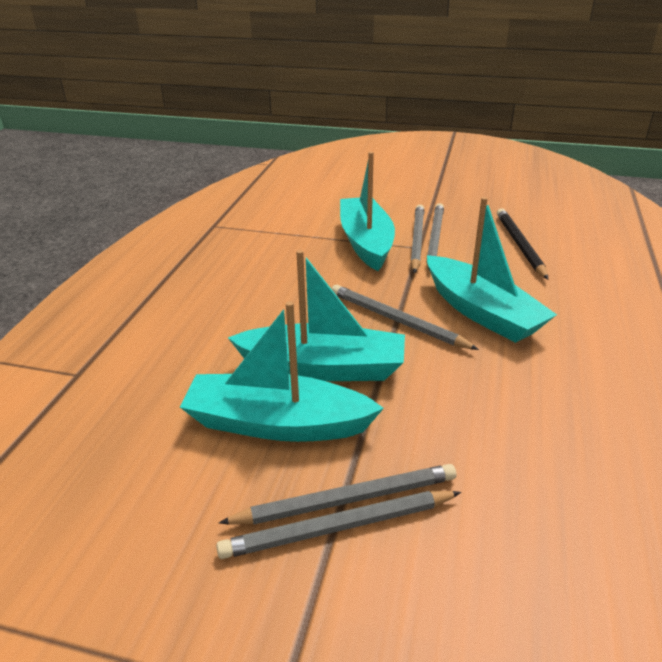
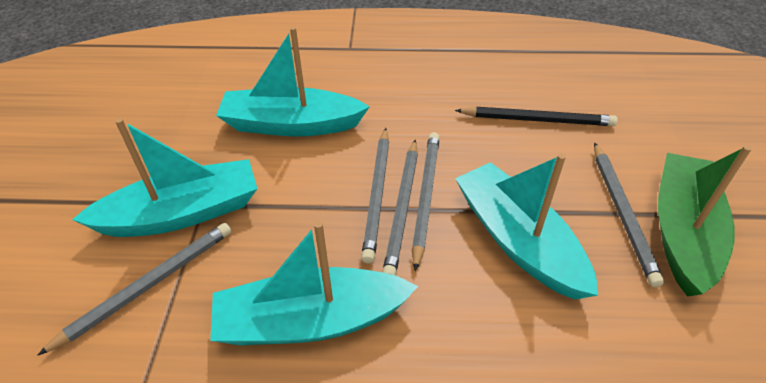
green boat: 0 -> 1

